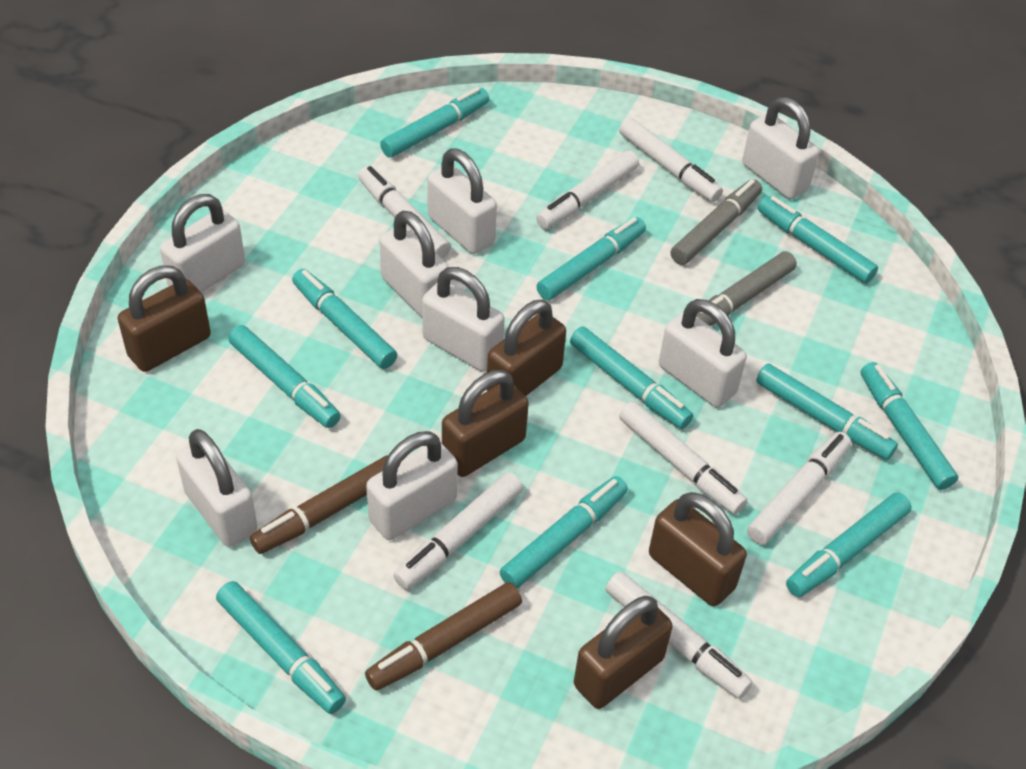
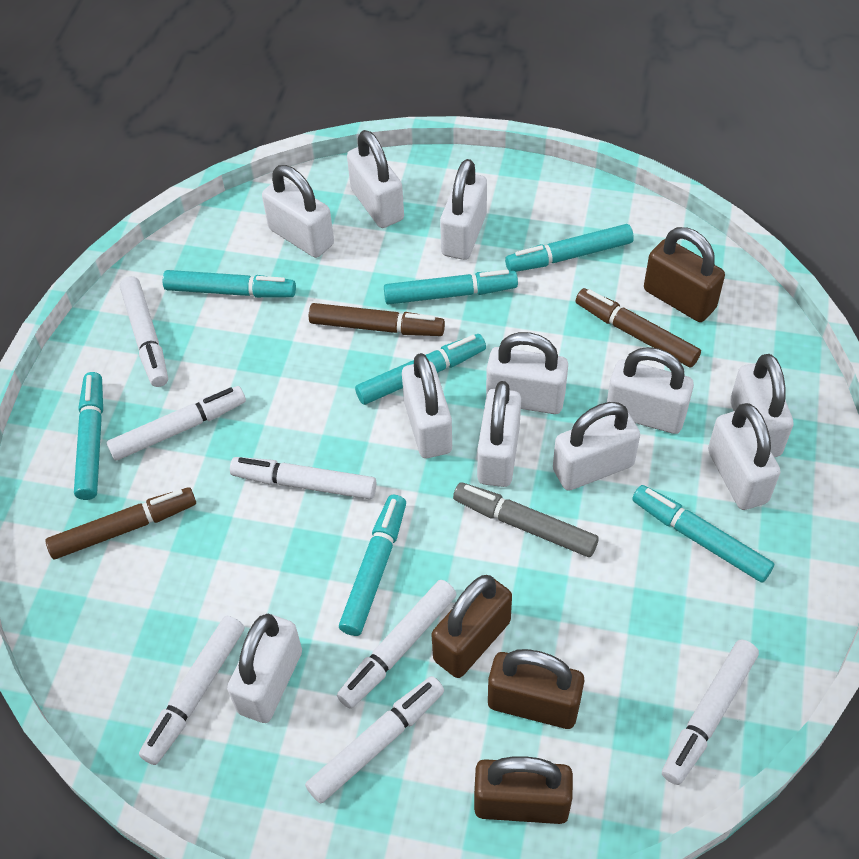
brown marker: 2 -> 3
brown padlock: 5 -> 4
grey marker: 2 -> 1
turquoise marker: 11 -> 7
white padlock: 8 -> 11

